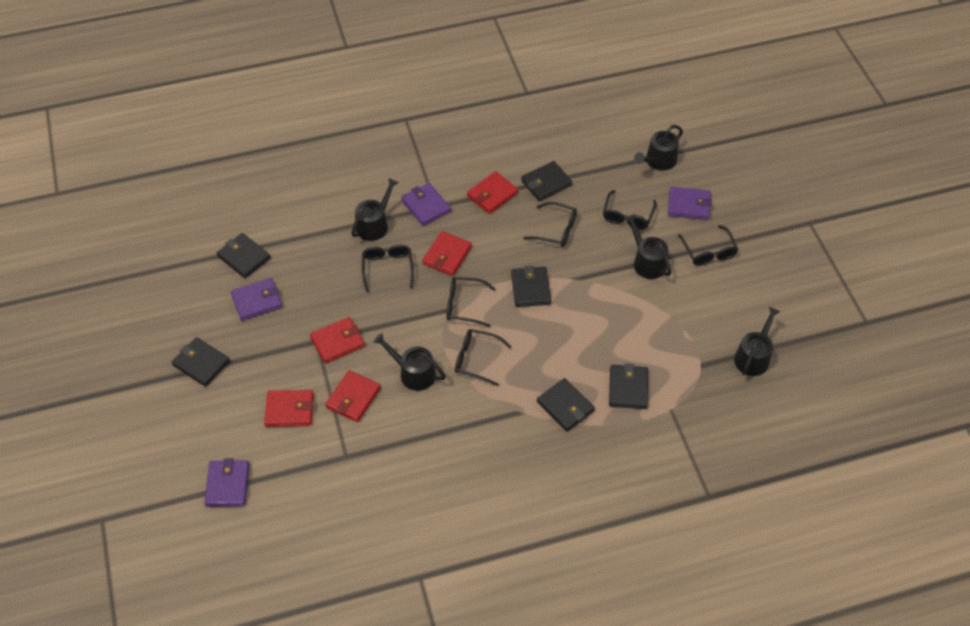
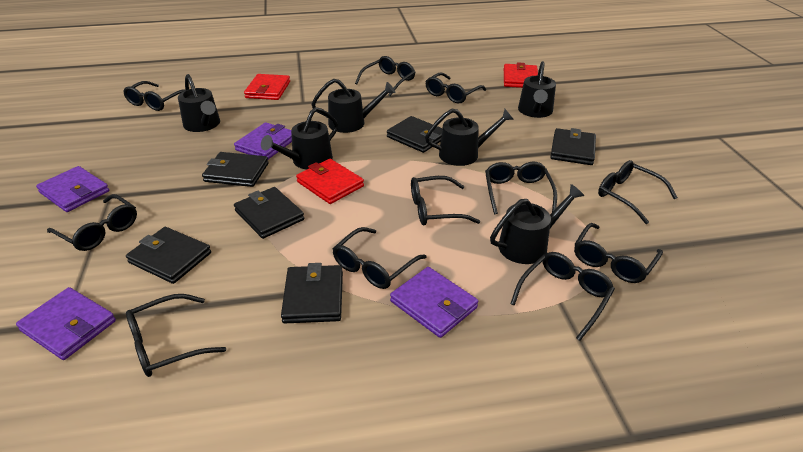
black glasses: 6 -> 11
black watering can: 5 -> 6
red wallet: 5 -> 3

